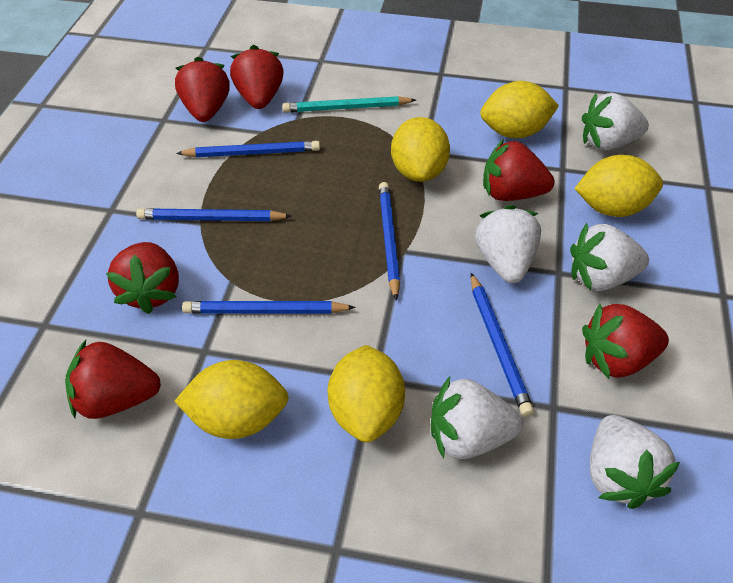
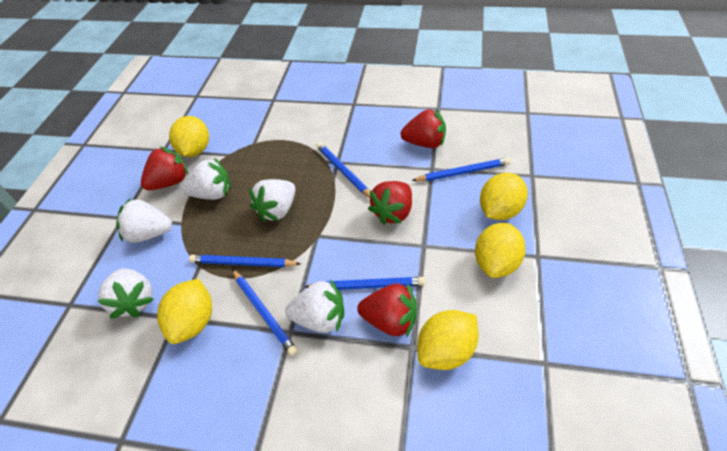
red strawberry: 6 -> 4
turquoise pencil: 1 -> 0

